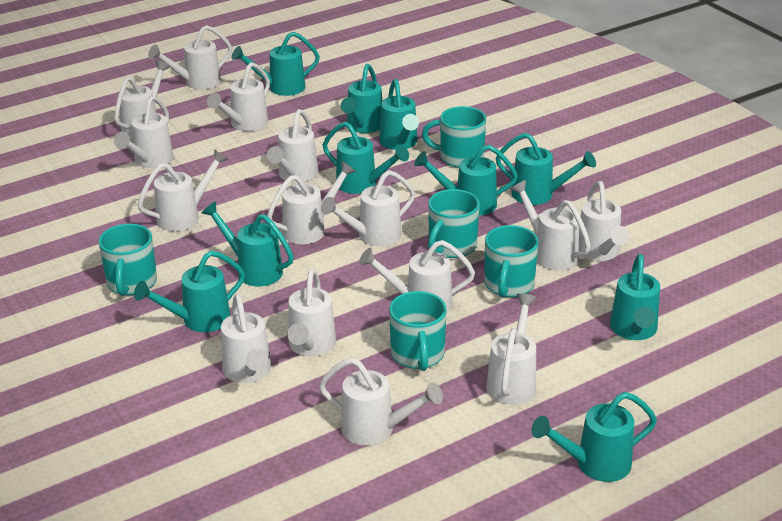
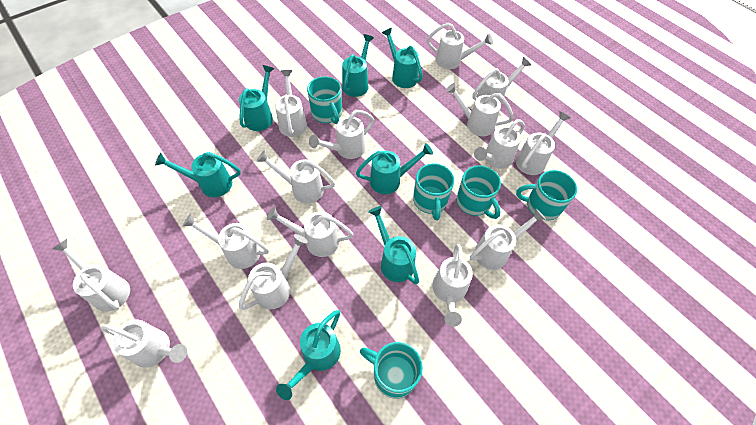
turquoise watering can: 10 -> 7

